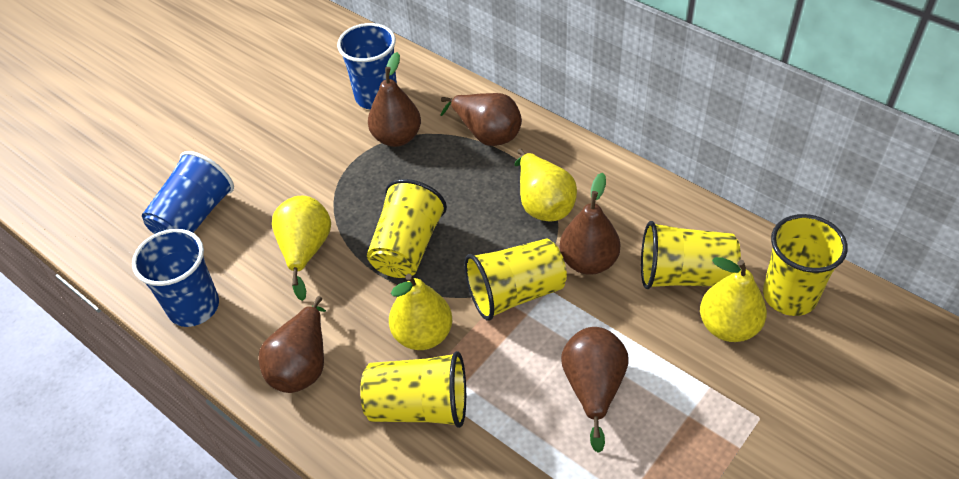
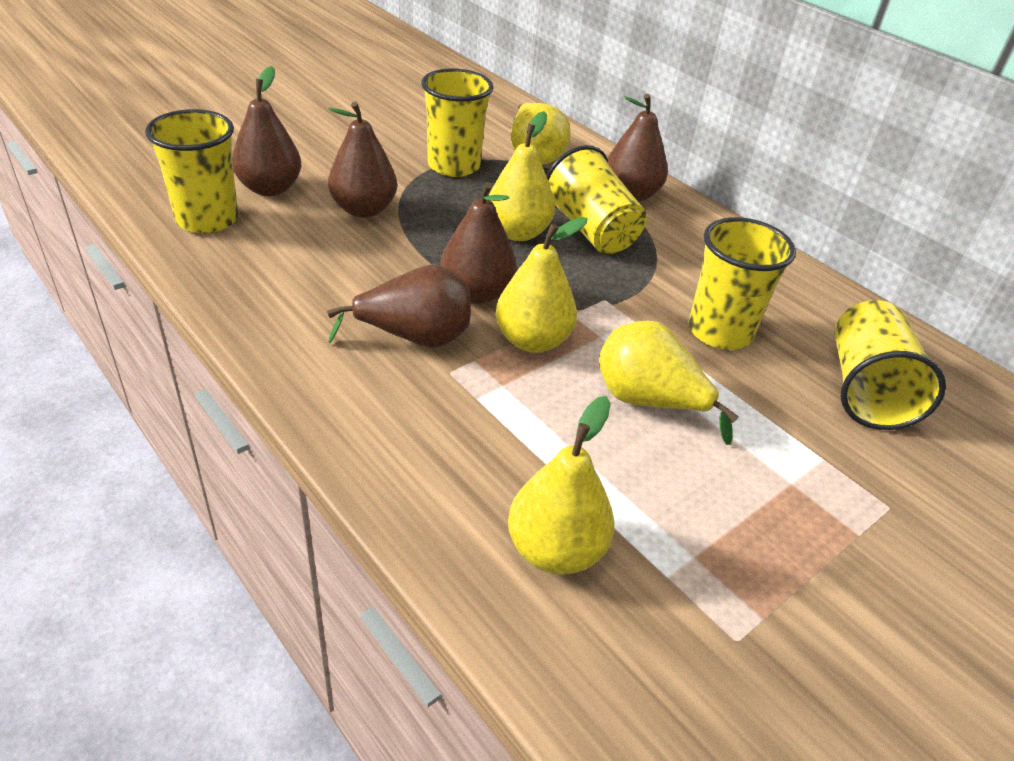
blue cup: 3 -> 0
yellow pear: 4 -> 5

